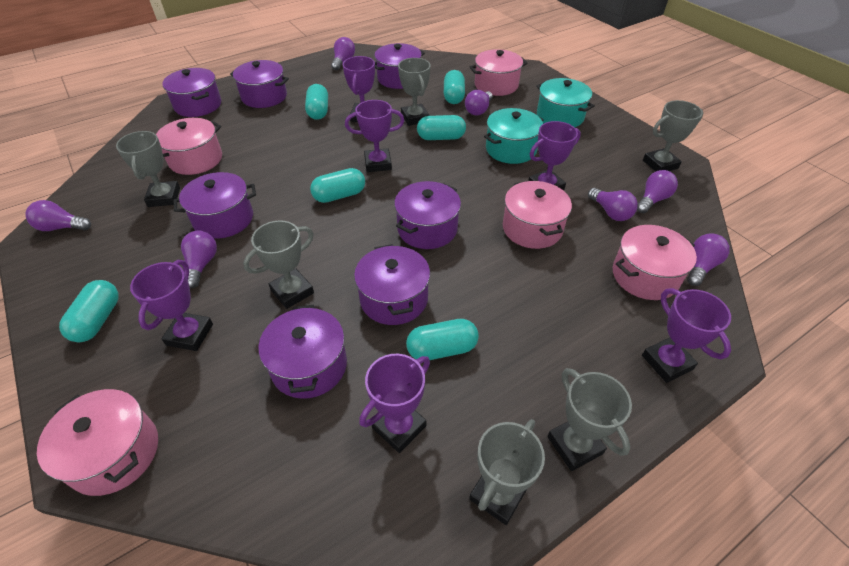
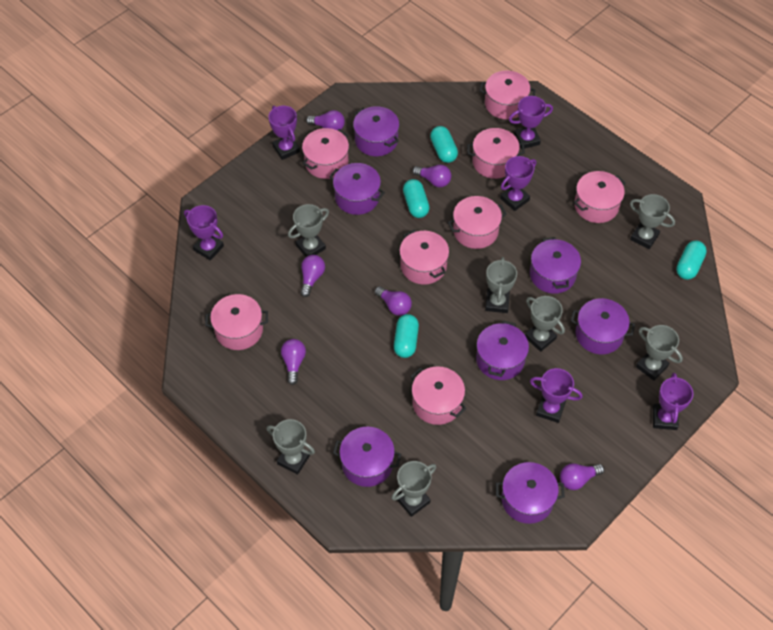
grey trophy: 6 -> 7
pink pot: 5 -> 8
purple light bulb: 7 -> 6
turquoise capsule: 6 -> 4
turquoise pot: 2 -> 0

